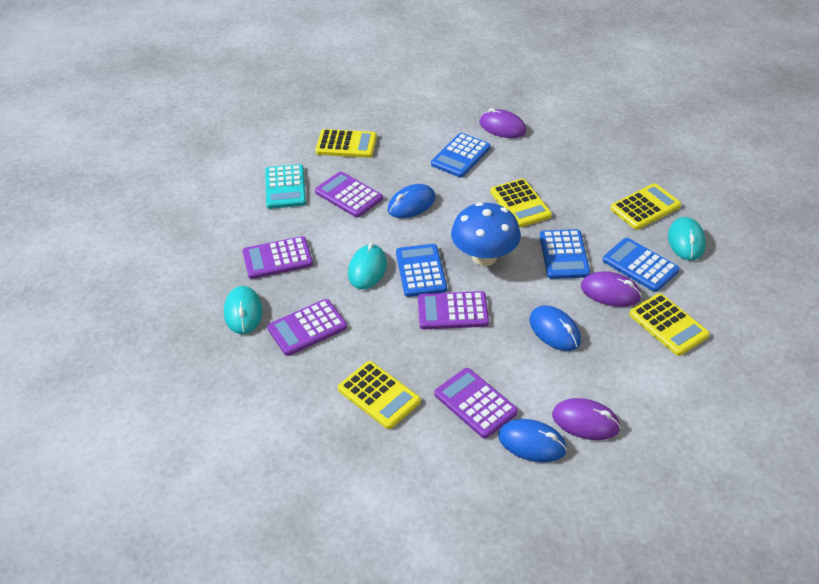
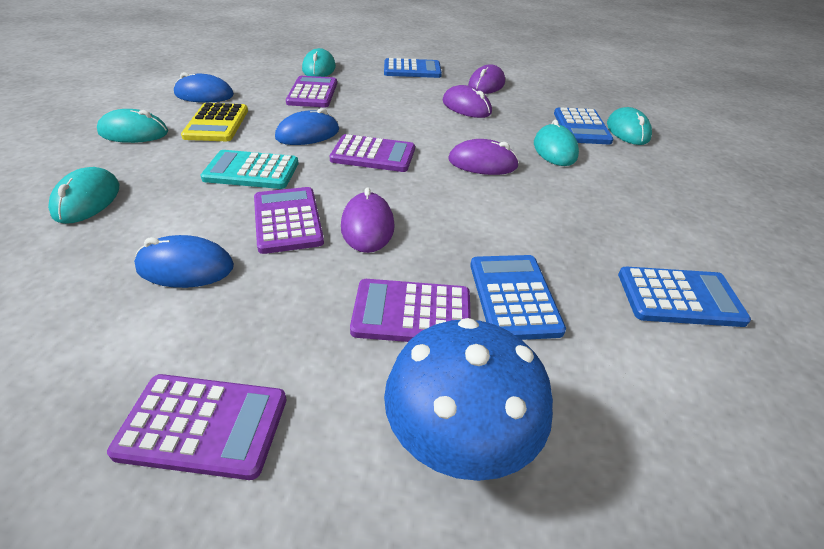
purple mouse: 3 -> 4
turquoise mouse: 3 -> 5
yellow calculator: 5 -> 1

